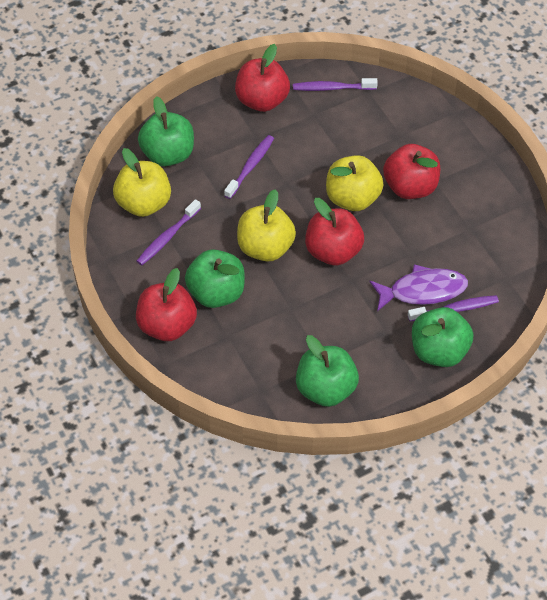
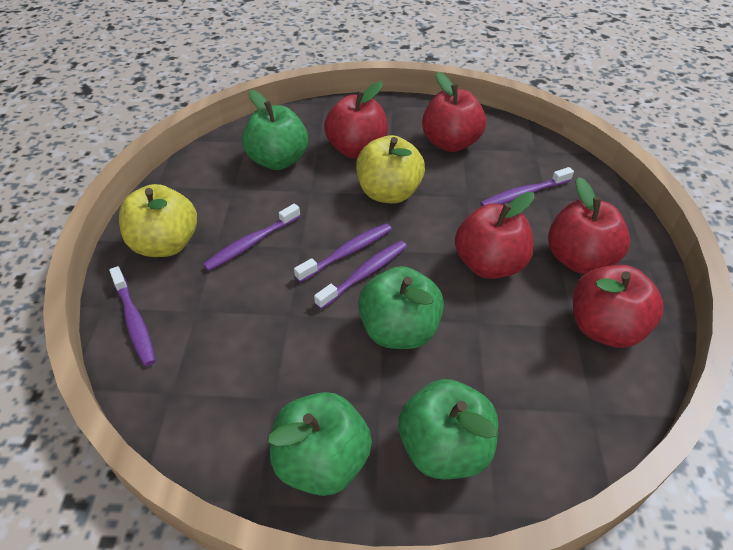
purple fish: 1 -> 0
purple toothbrush: 4 -> 5
red apple: 4 -> 5
yellow apple: 3 -> 2

